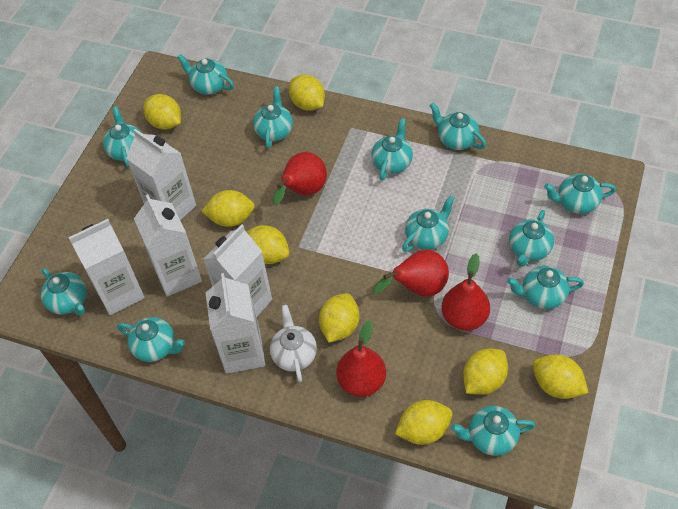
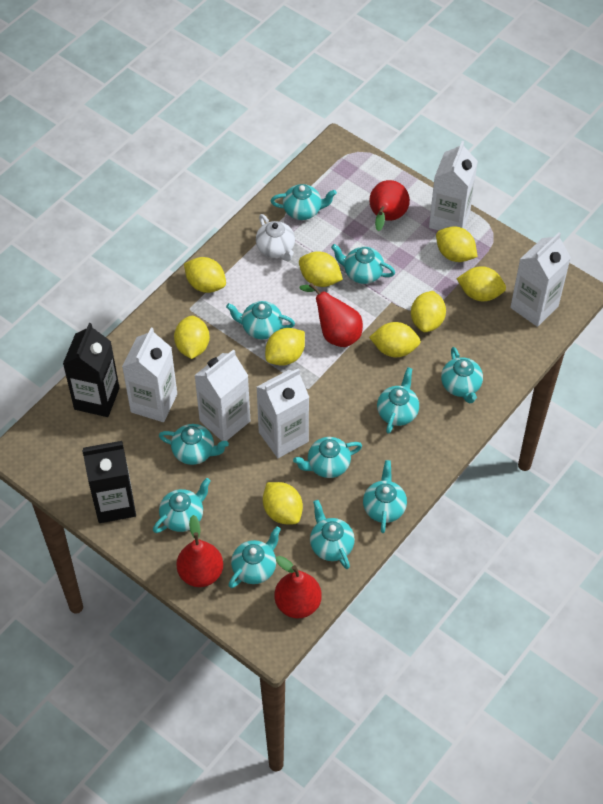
black carton: 0 -> 2
turquoise teapot: 12 -> 11
yellow lemon: 8 -> 9

